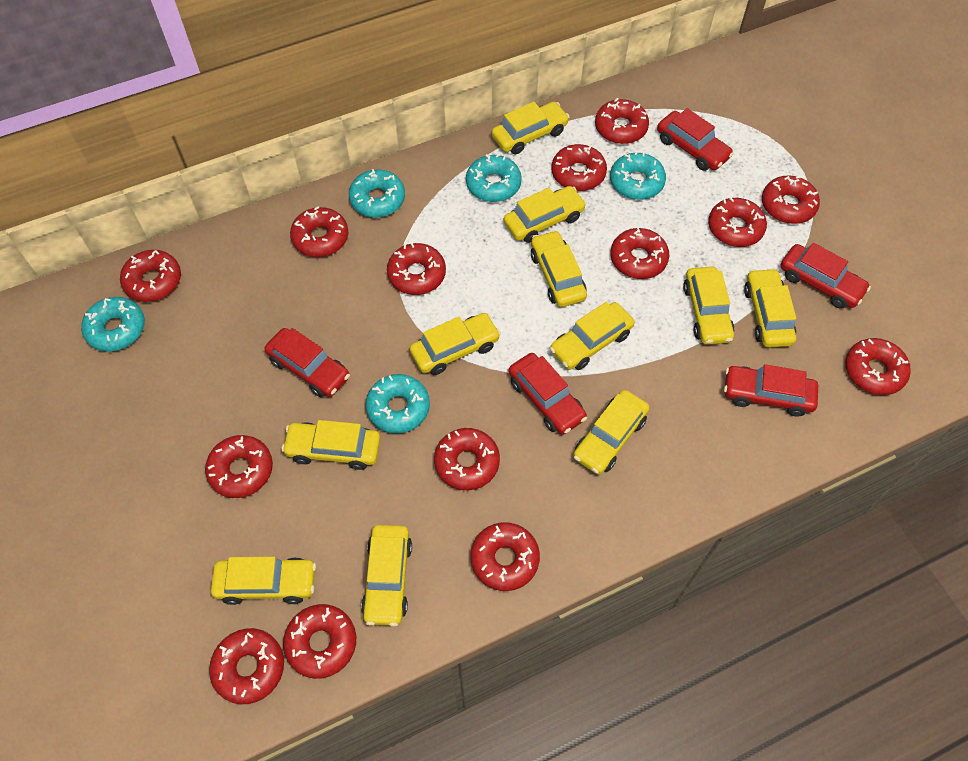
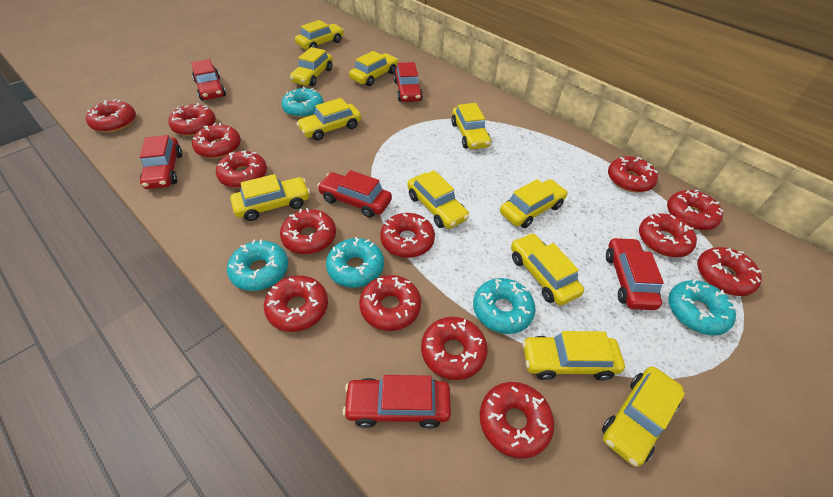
red car: 5 -> 6

